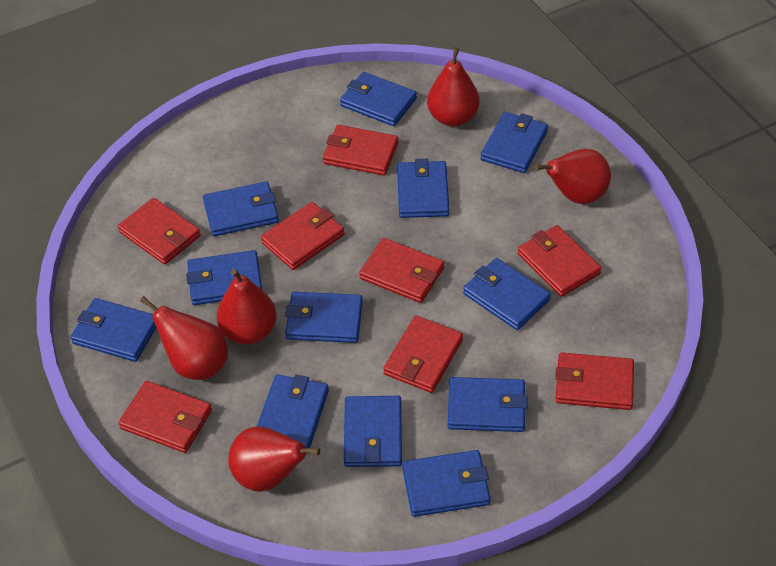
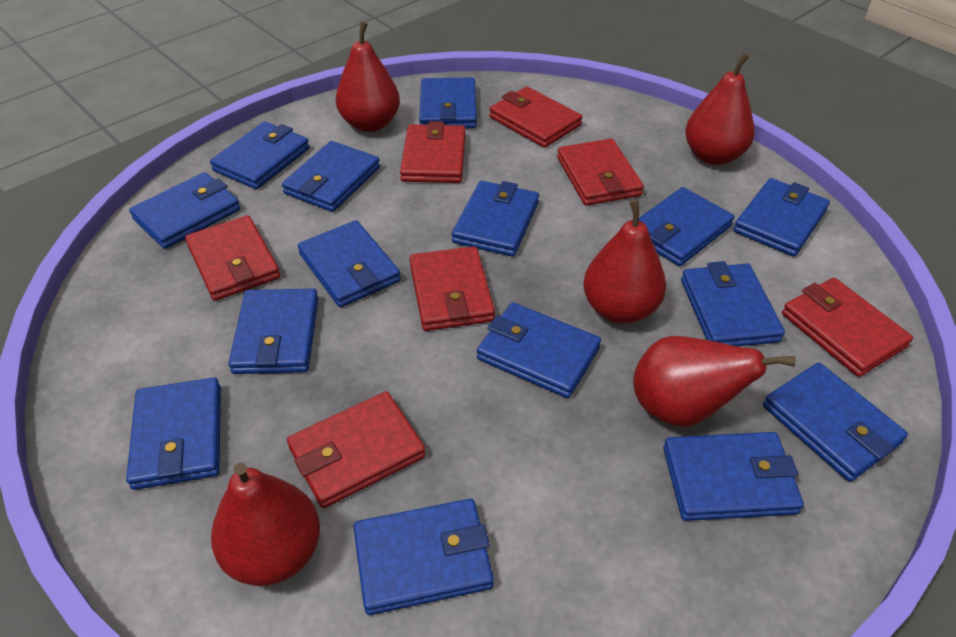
blue wallet: 12 -> 15
red wallet: 8 -> 7

